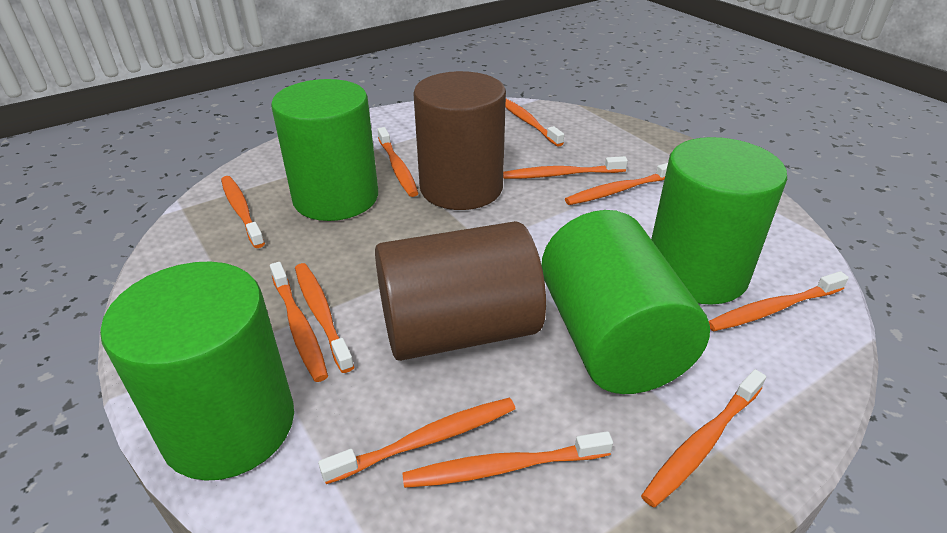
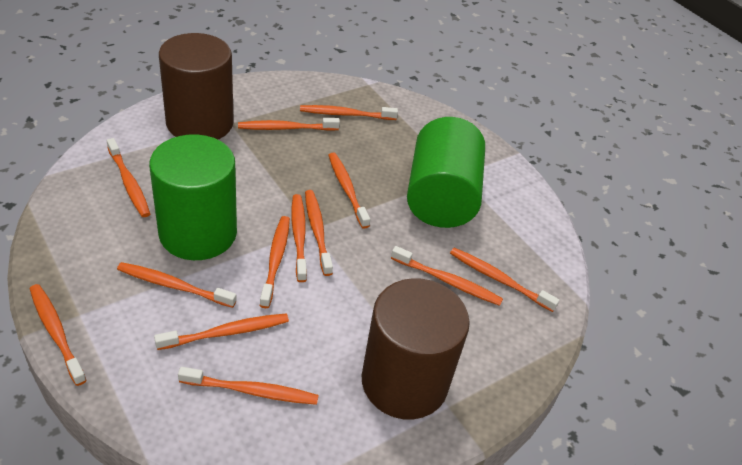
green cylinder: 4 -> 2
orange toothbrush: 11 -> 13

